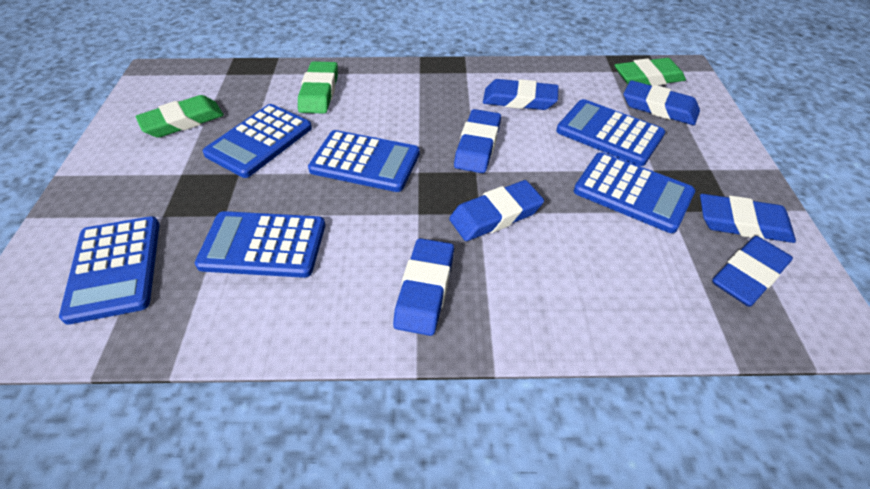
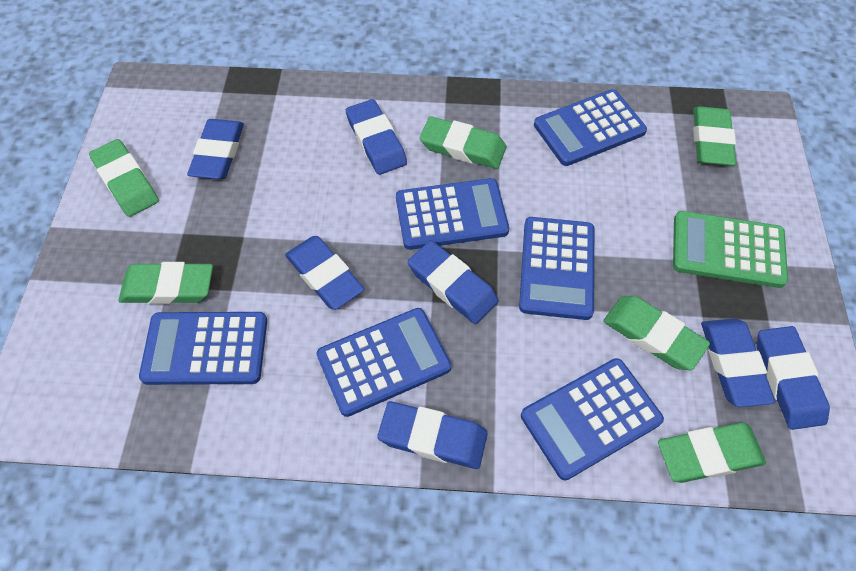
green calculator: 0 -> 1
green eraser: 3 -> 6

